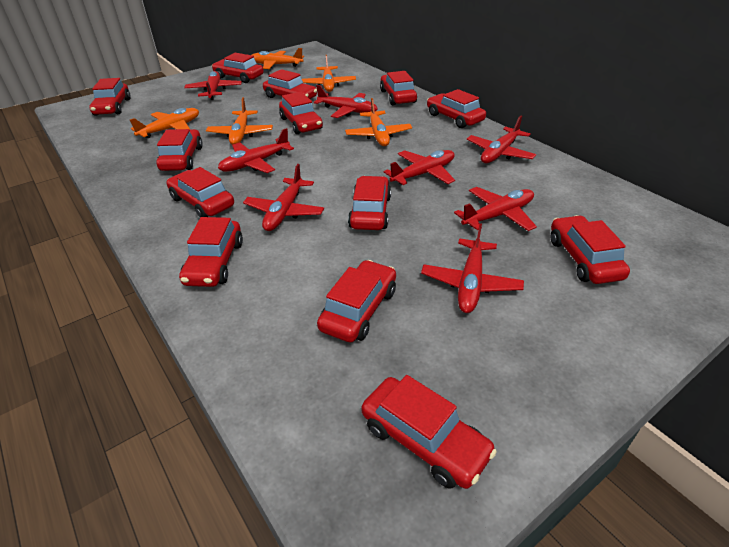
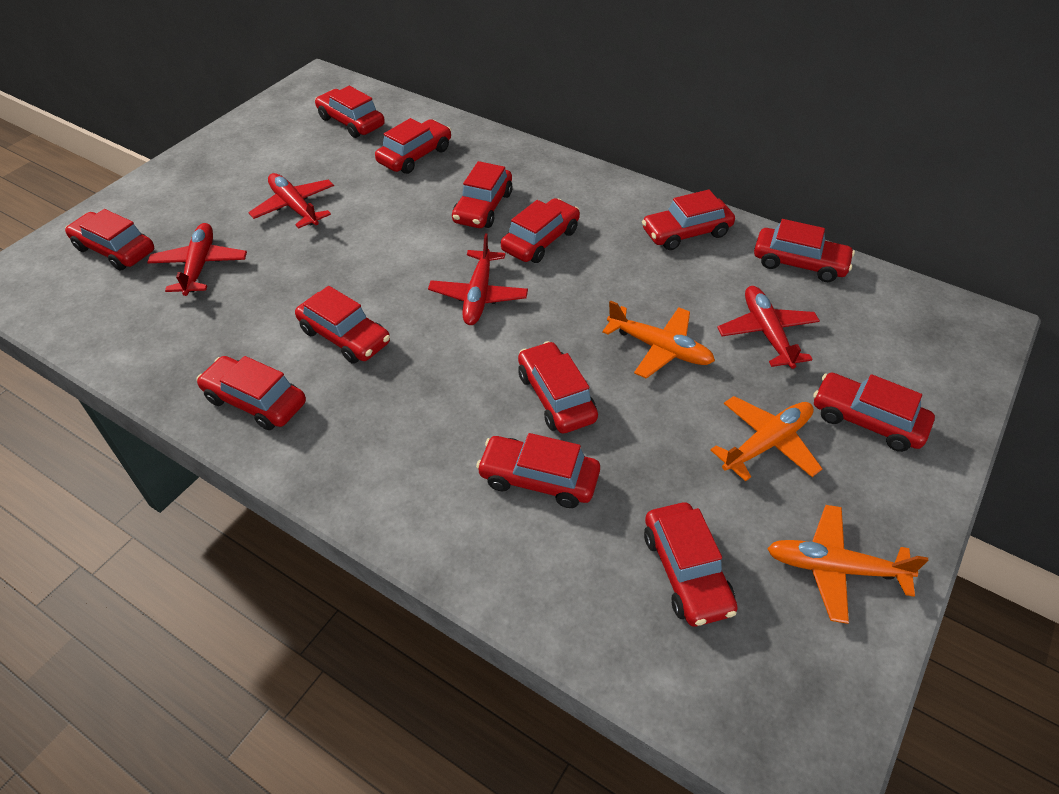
orange plane: 5 -> 3
red plane: 8 -> 4

